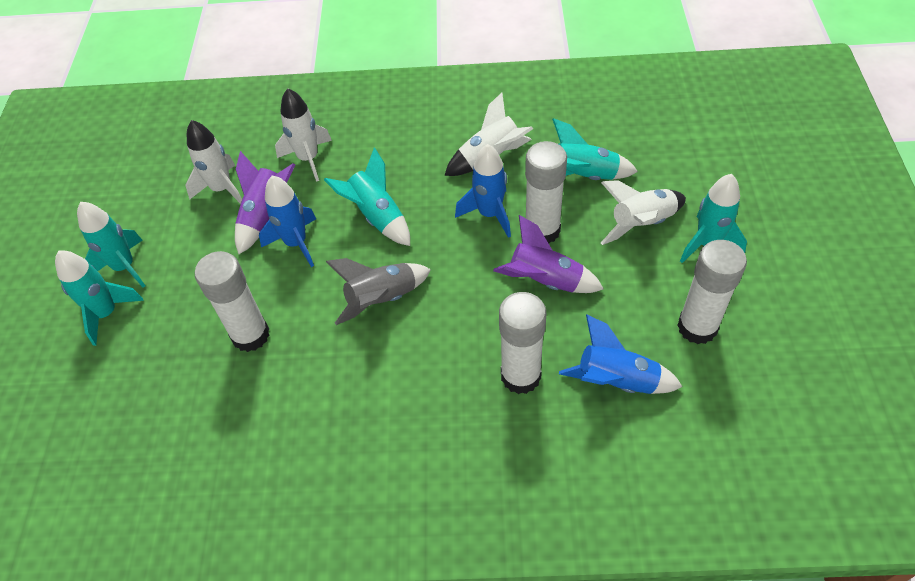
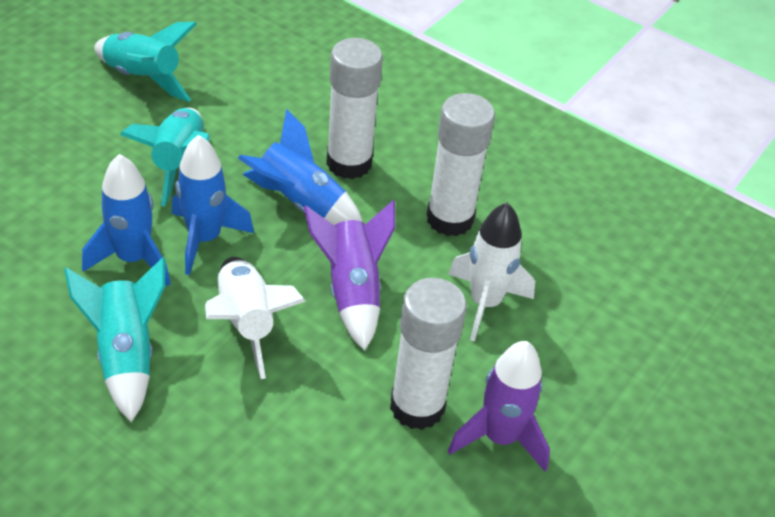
grey rocket: 1 -> 0
turquoise rocket: 5 -> 3
white glue stick: 4 -> 3
white rocket: 4 -> 2

